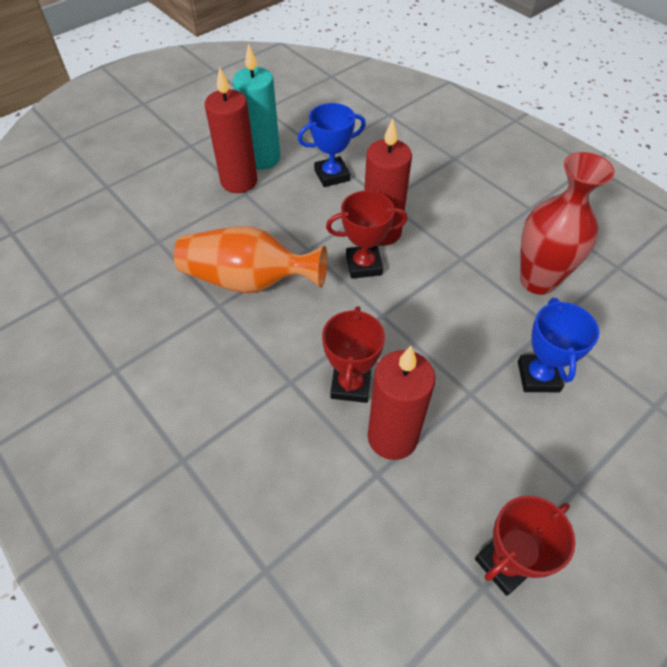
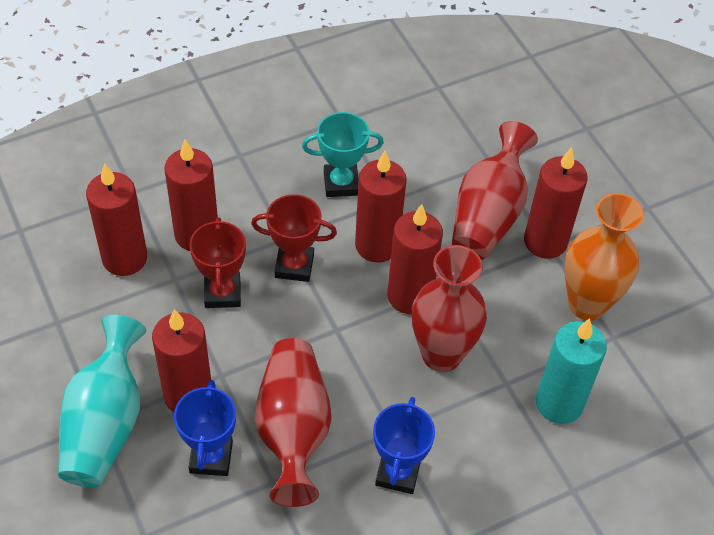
red candle: 3 -> 6
red trophy: 3 -> 2
red vase: 1 -> 3
turquoise trophy: 0 -> 1
turquoise vase: 0 -> 1

